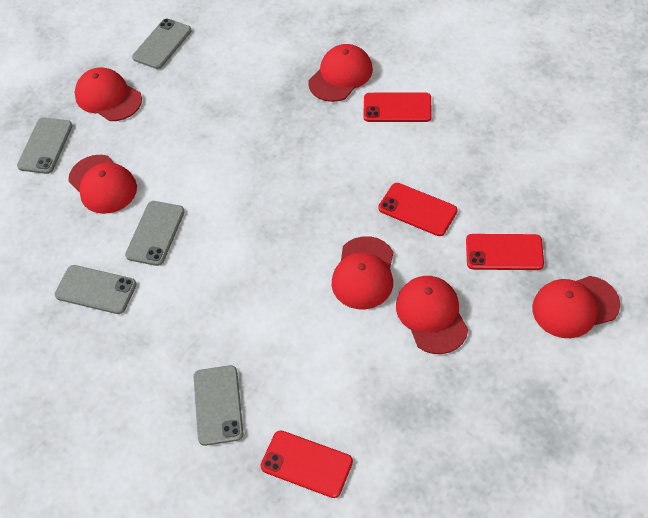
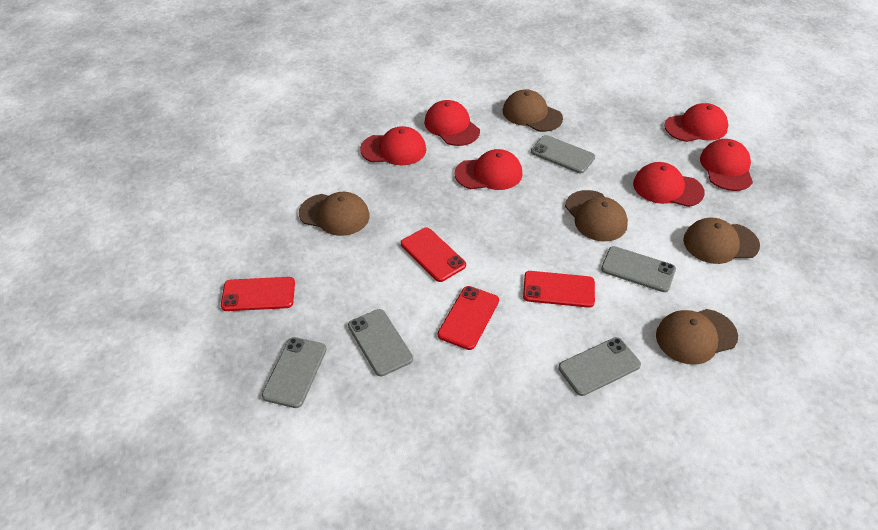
brown cap: 0 -> 5

